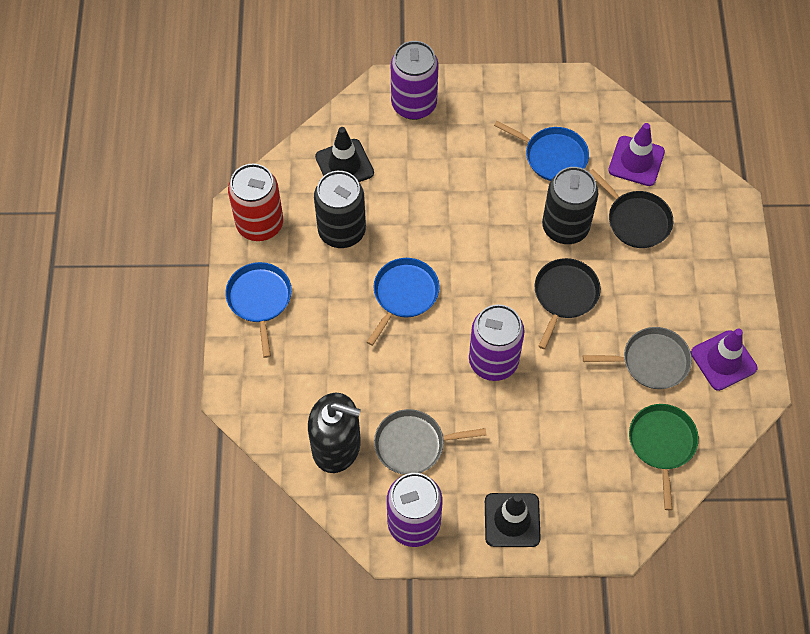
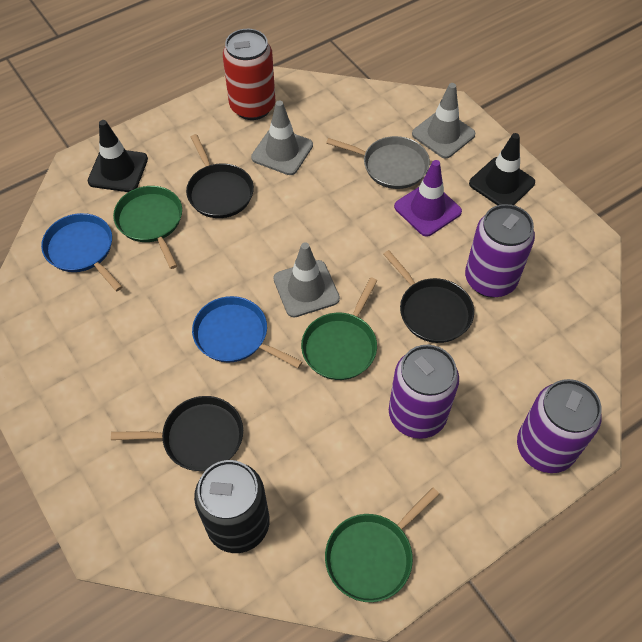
black can: 2 -> 1
black pan: 2 -> 3
black soap dispenser: 1 -> 0
blue pan: 3 -> 2
green pan: 1 -> 3
grey pan: 2 -> 1
grey traffic cone: 0 -> 3
purple traffic cone: 2 -> 1

